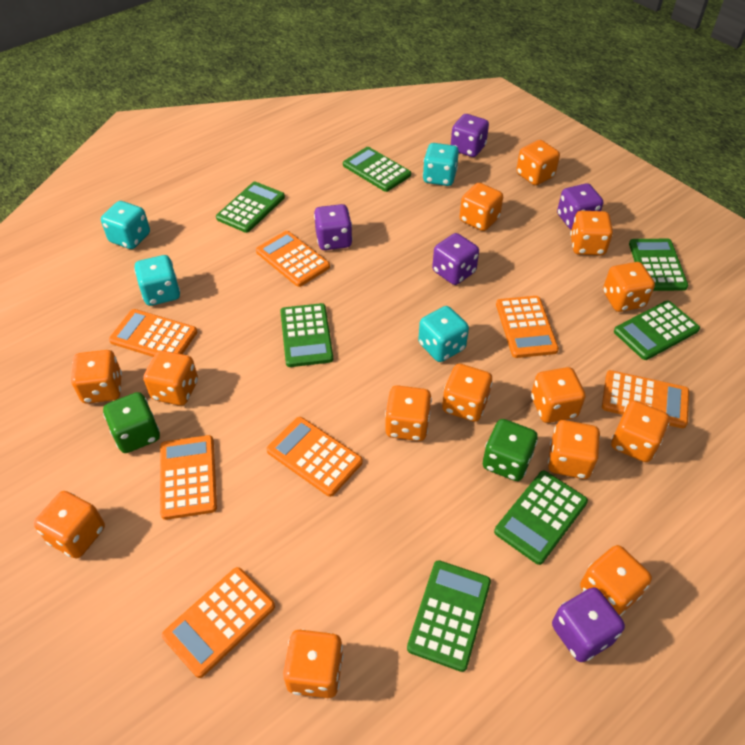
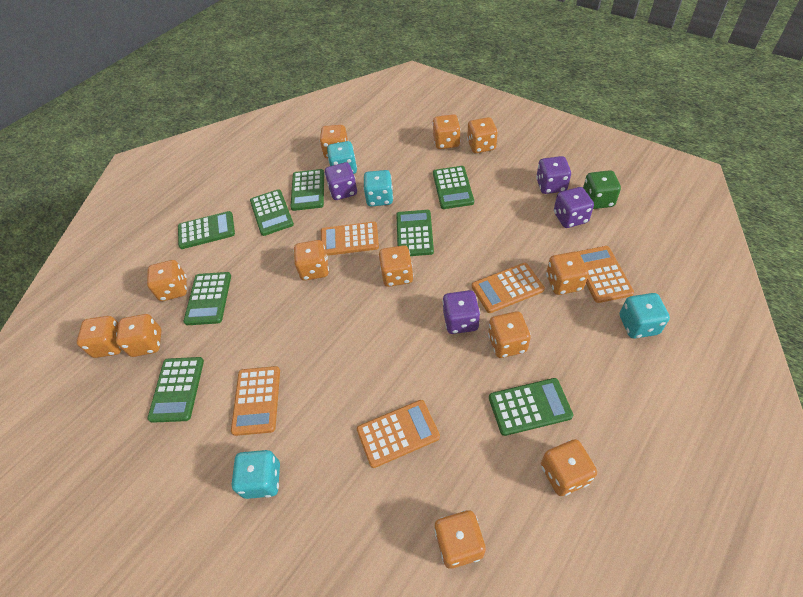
green calculator: 7 -> 8
green dice: 2 -> 1
orange calculator: 7 -> 5
orange dice: 14 -> 12
purple dice: 5 -> 4

